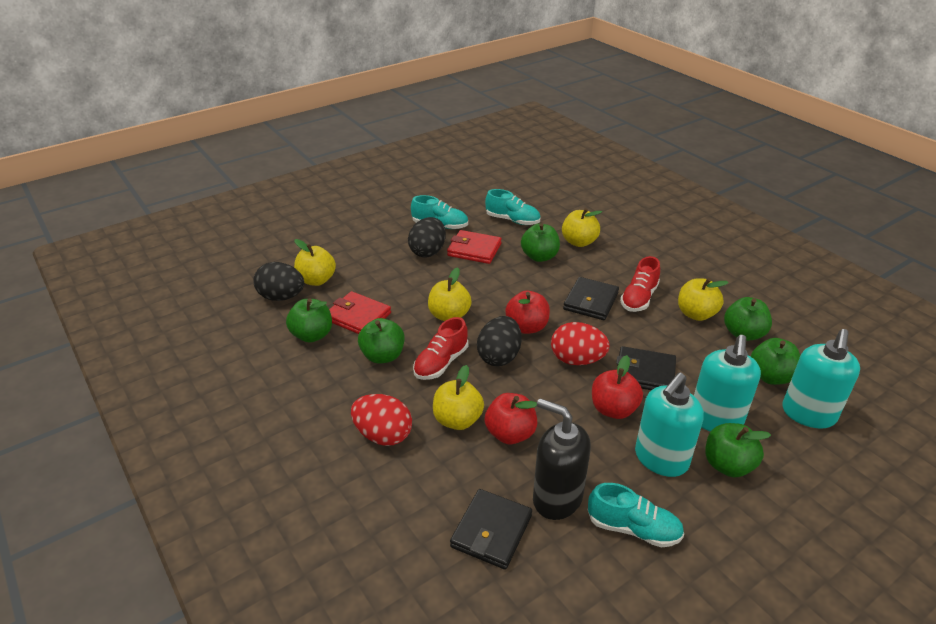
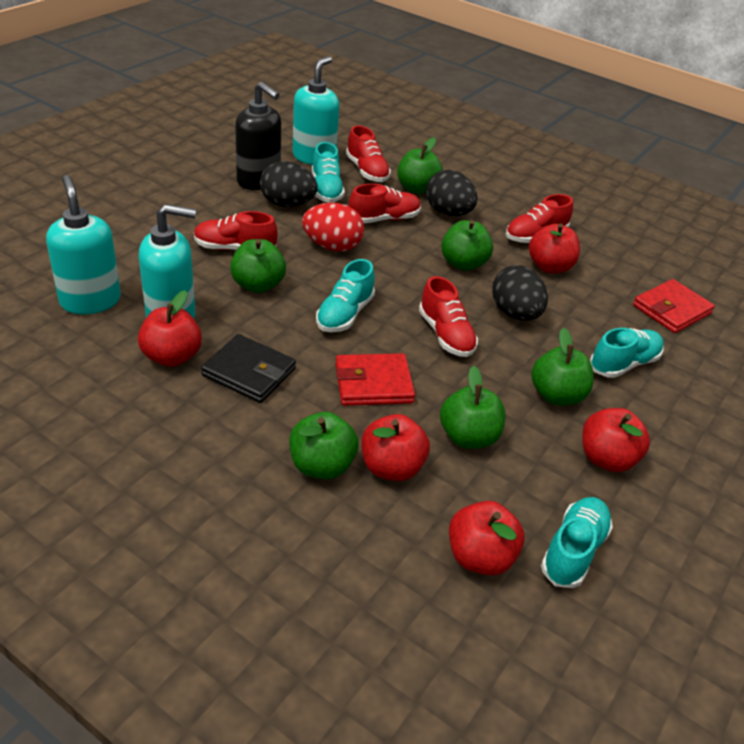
black wallet: 3 -> 1
red apple: 3 -> 5
red egg: 2 -> 1
red shoe: 2 -> 5
turquoise shoe: 3 -> 4
yellow apple: 5 -> 0

